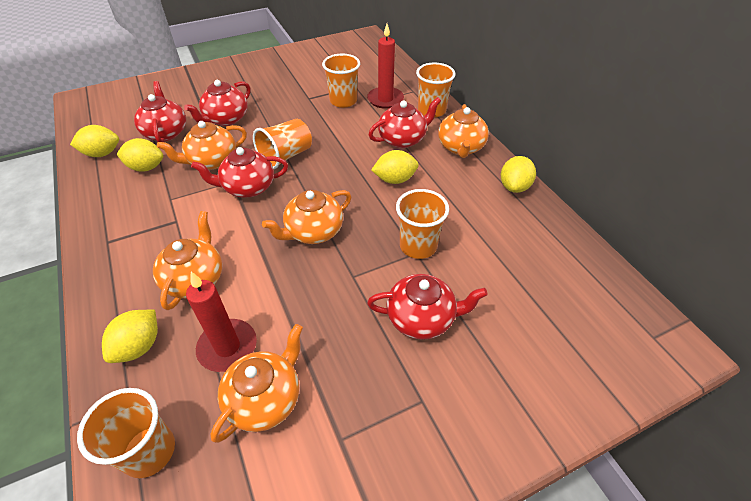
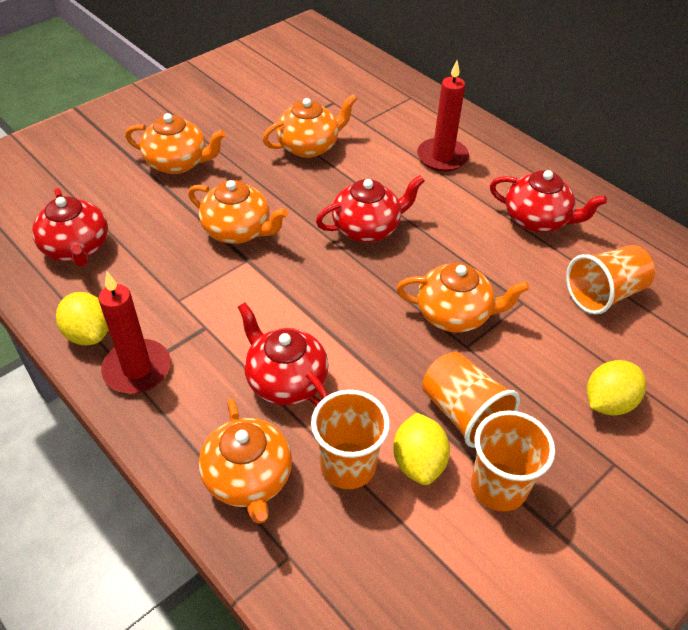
orange cup: 5 -> 4
red teapot: 5 -> 4
yellow lemon: 5 -> 3

